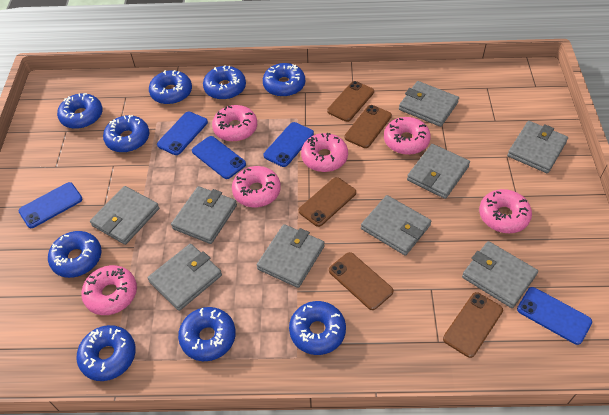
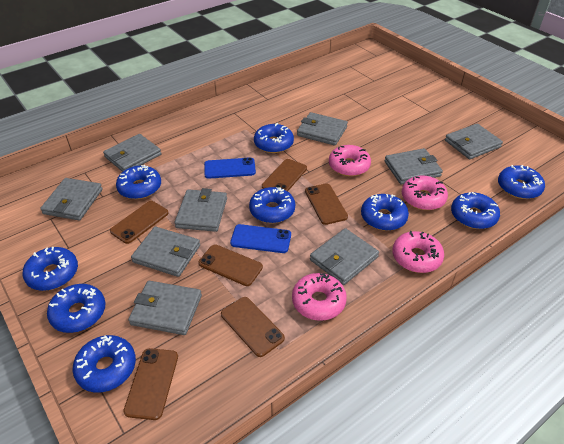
blue phone: 5 -> 2
brown phone: 5 -> 6
pink donut: 6 -> 4

